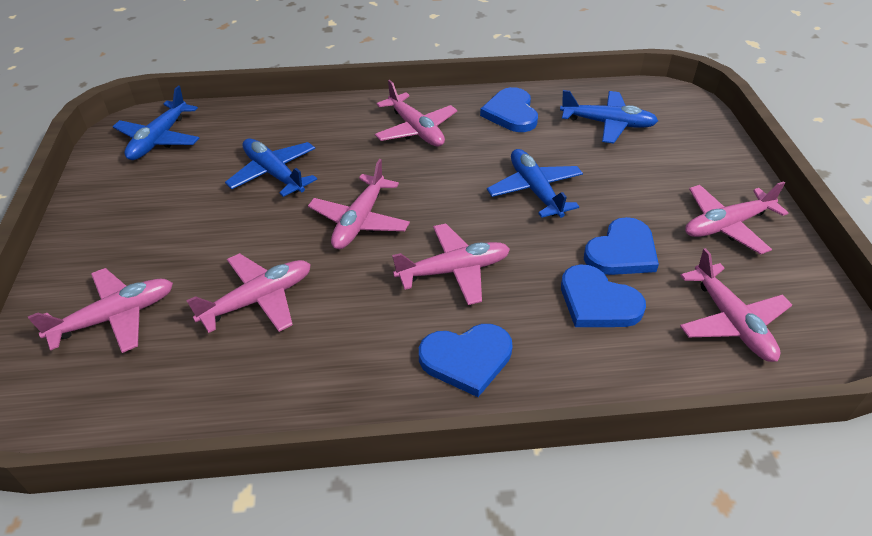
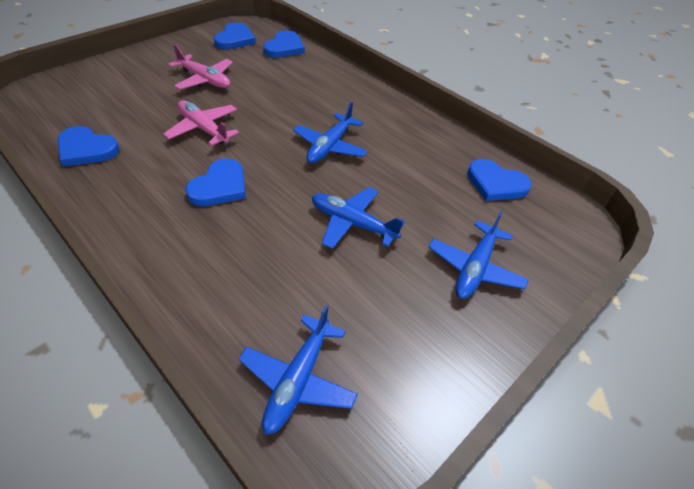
blue heart: 4 -> 5
pink plane: 7 -> 2

